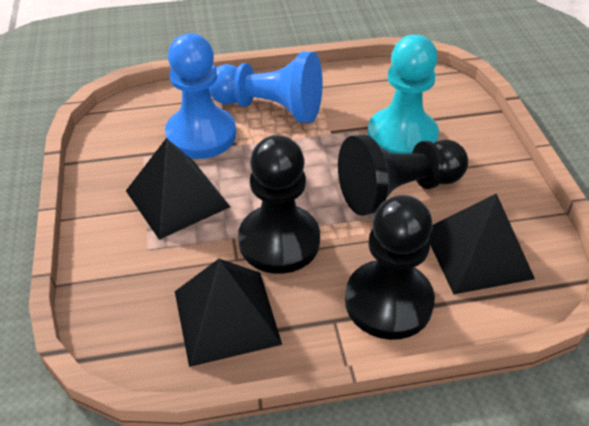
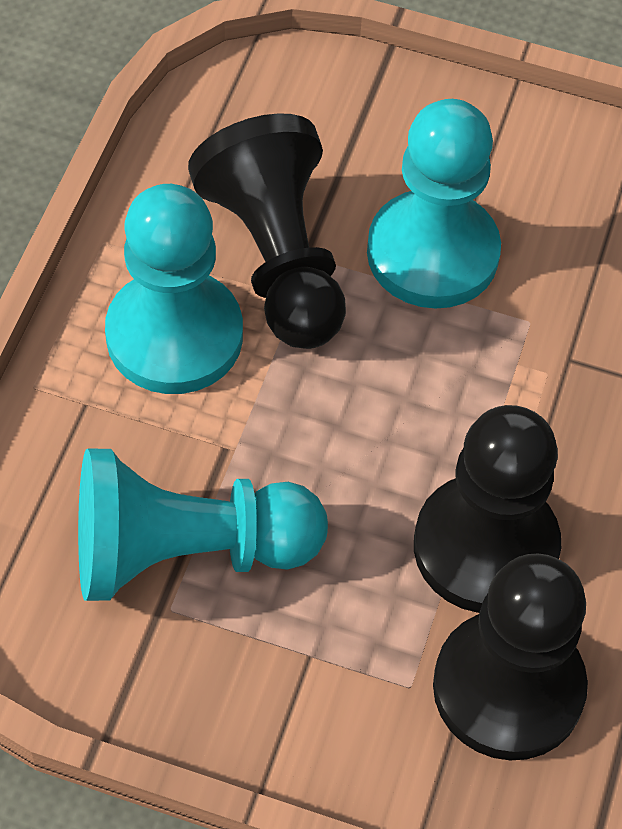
black pyramid: 3 -> 0
blue pawn: 2 -> 0
turquoise pawn: 1 -> 3

